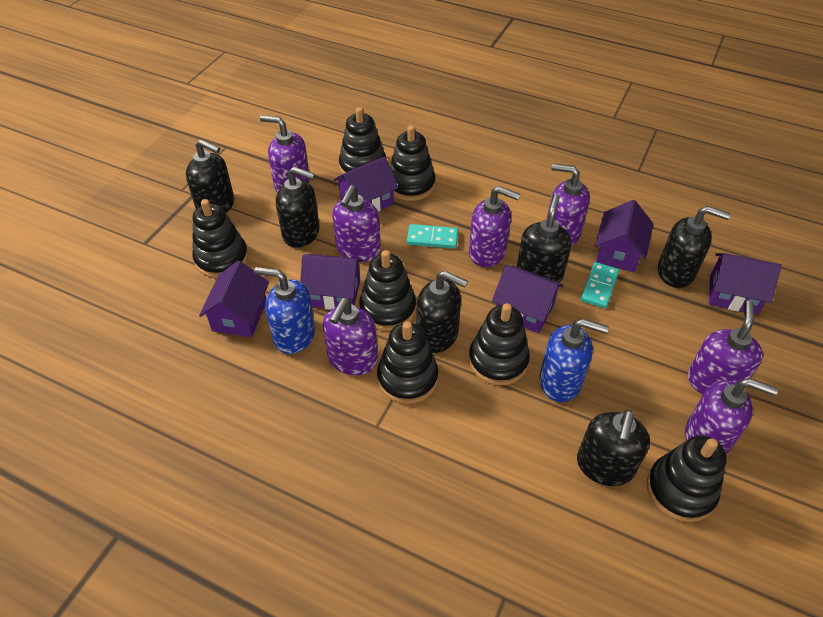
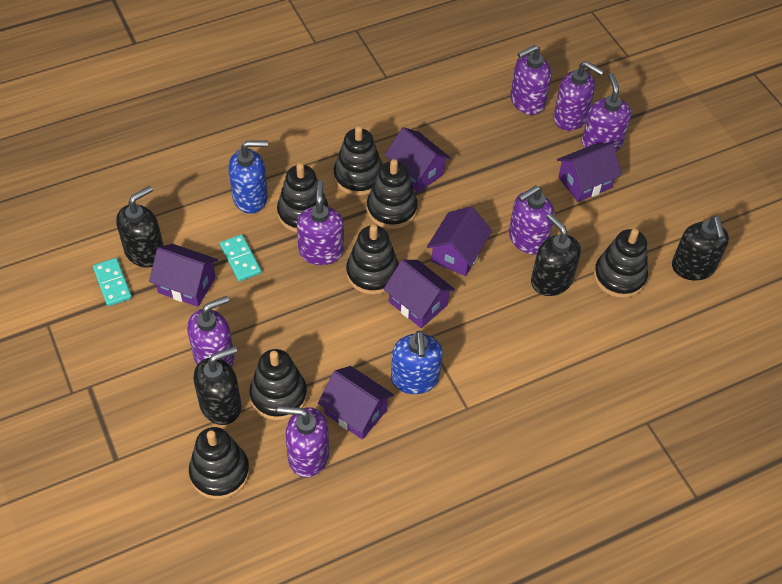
black soap dispenser: 6 -> 4

